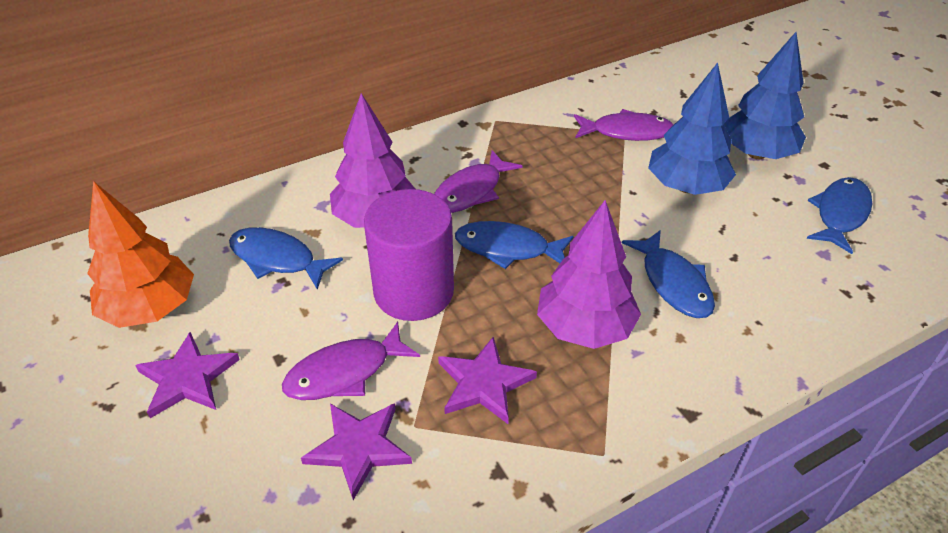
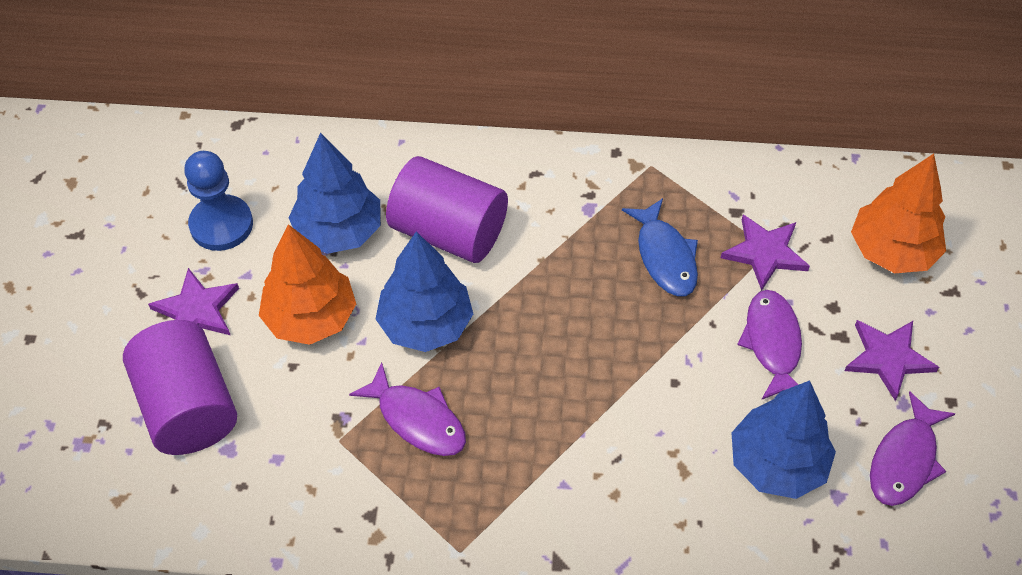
blue fish: 4 -> 1
blue pawn: 0 -> 1
blue tree: 2 -> 3
orange tree: 1 -> 2
purple cylinder: 1 -> 2
purple tree: 2 -> 0

